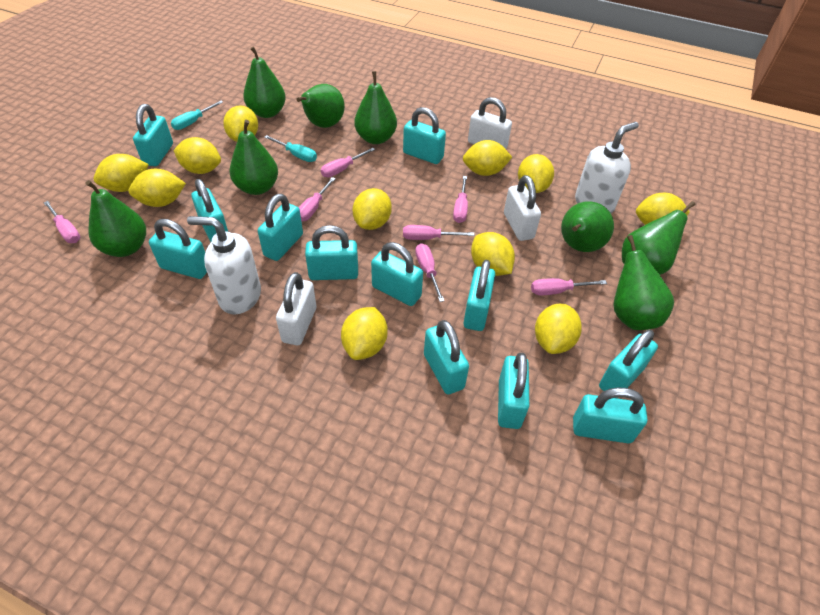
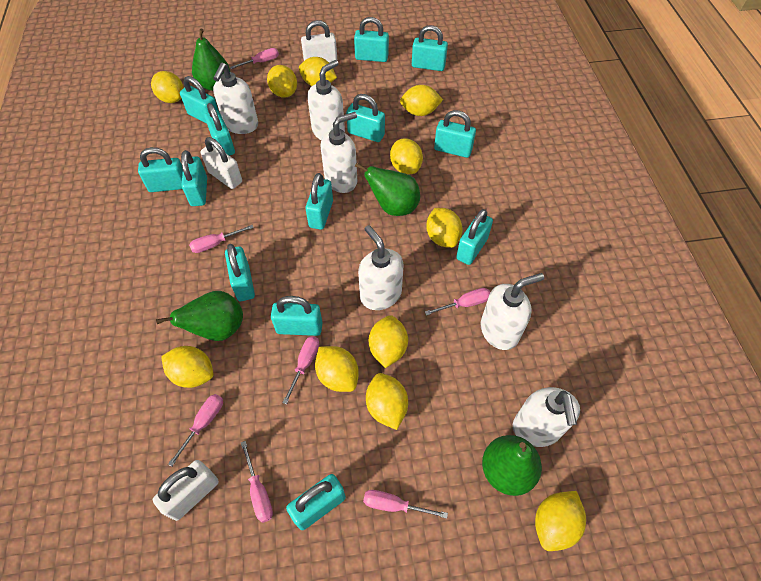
green pear: 8 -> 4
turquoise padlock: 12 -> 13
turquoise screwdriver: 2 -> 0
white soap dispenser: 2 -> 6

